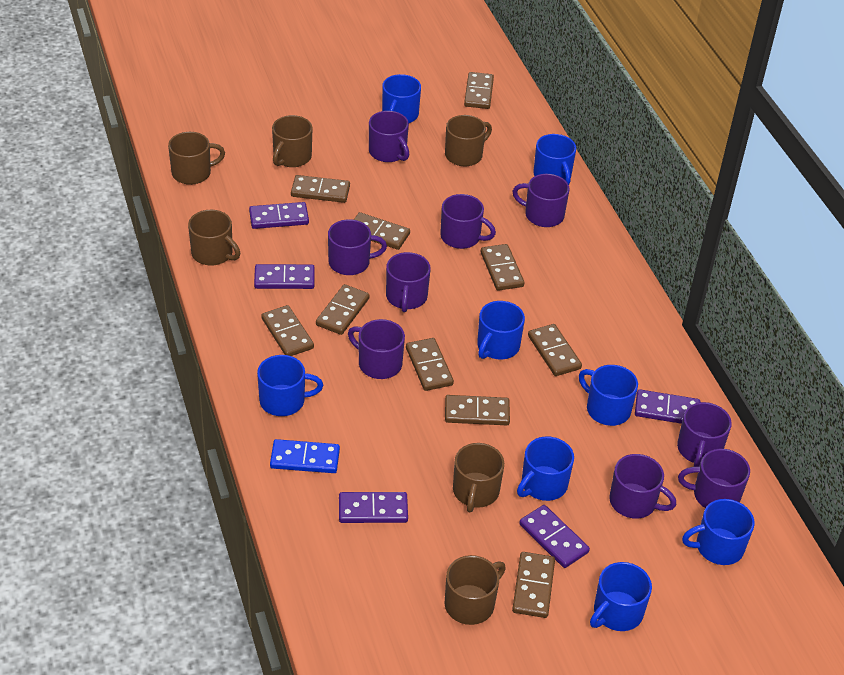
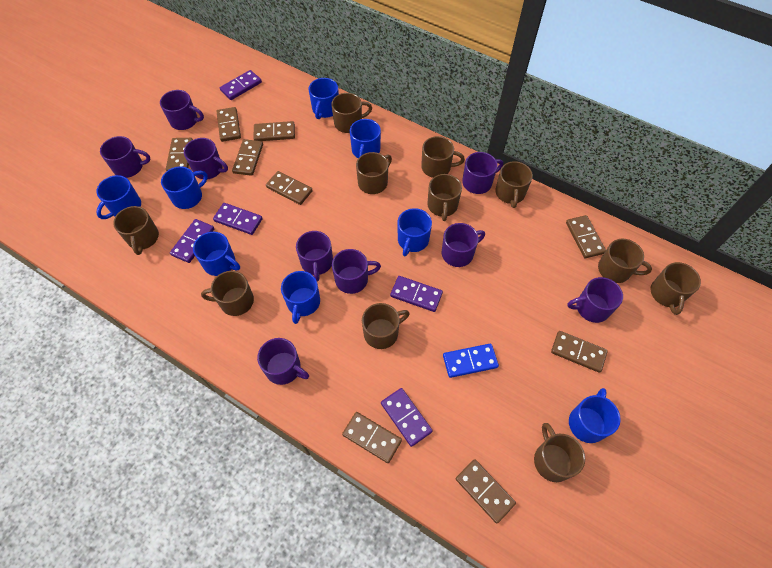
brown domino: 10 -> 9
brown mug: 6 -> 11

